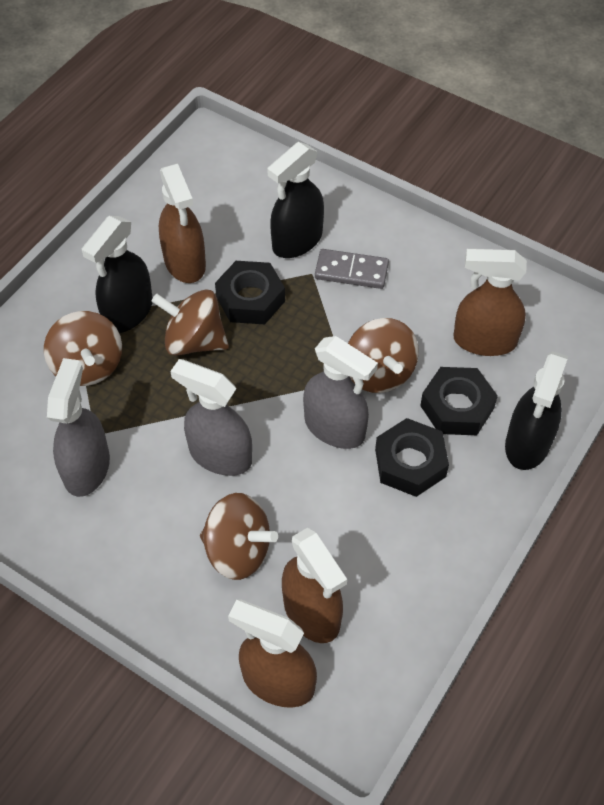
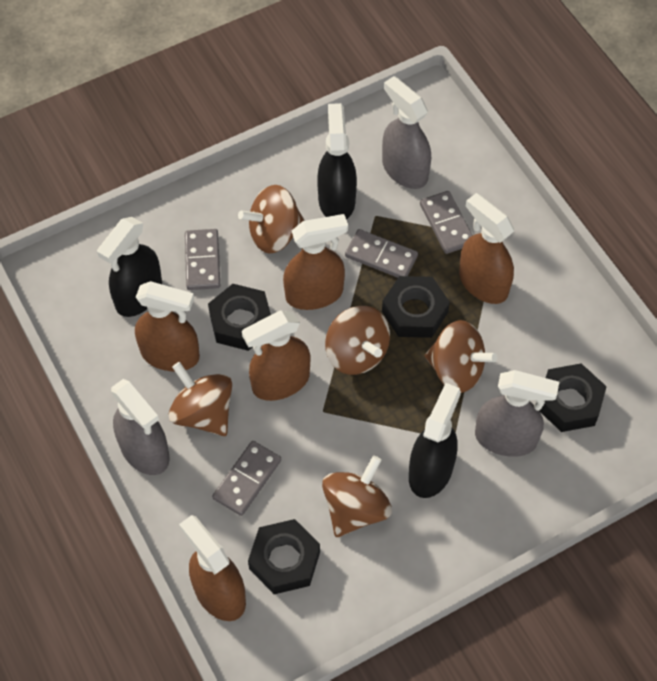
black nut: 3 -> 4
brown spinning top: 4 -> 5
brown spray bottle: 4 -> 5
grey domino: 1 -> 4

